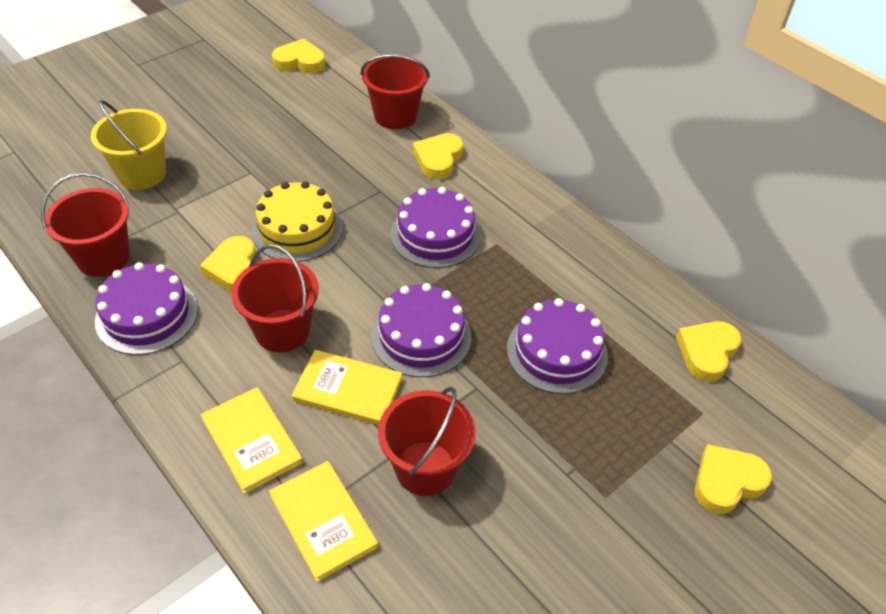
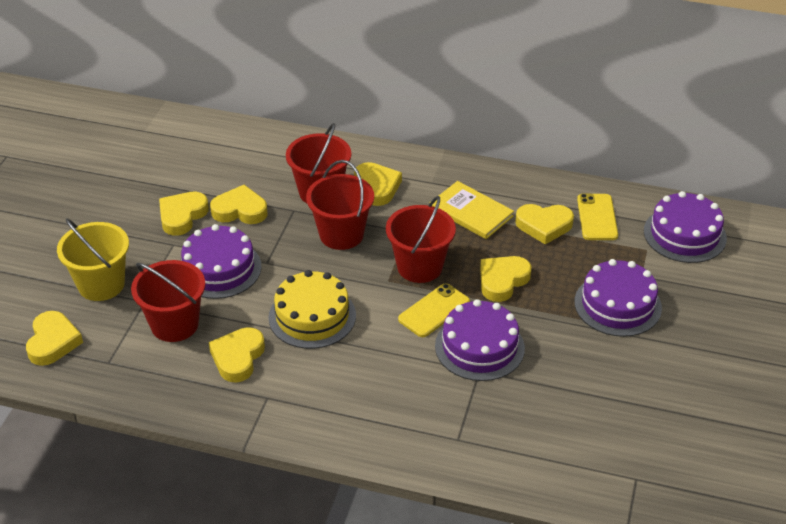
yellow book: 3 -> 1
yellow heart: 5 -> 7
yellow phone: 0 -> 2

